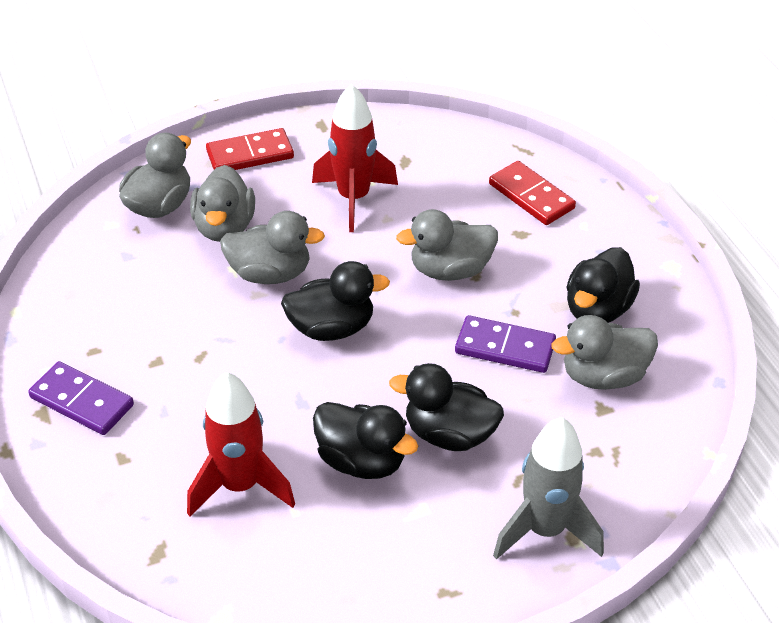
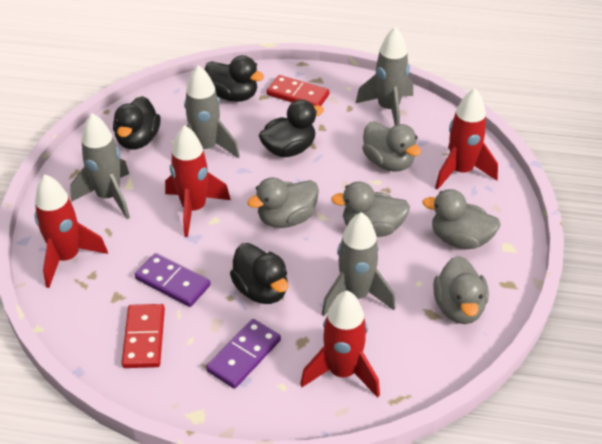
grey rocket: 1 -> 4
red rocket: 2 -> 4

